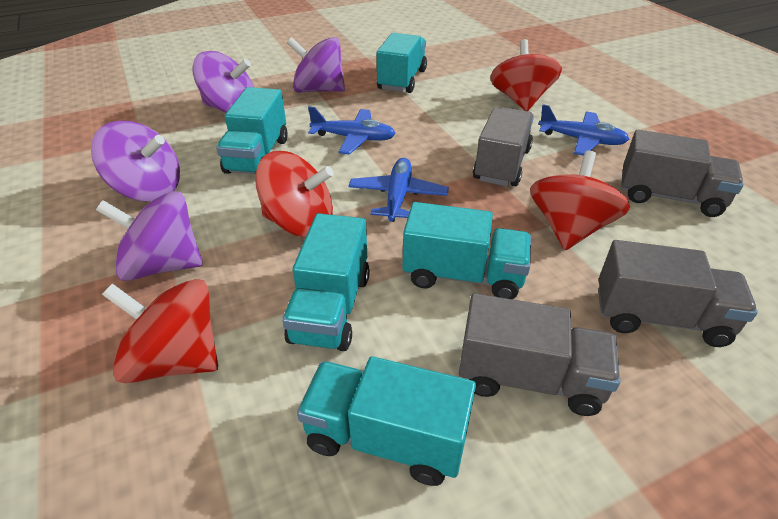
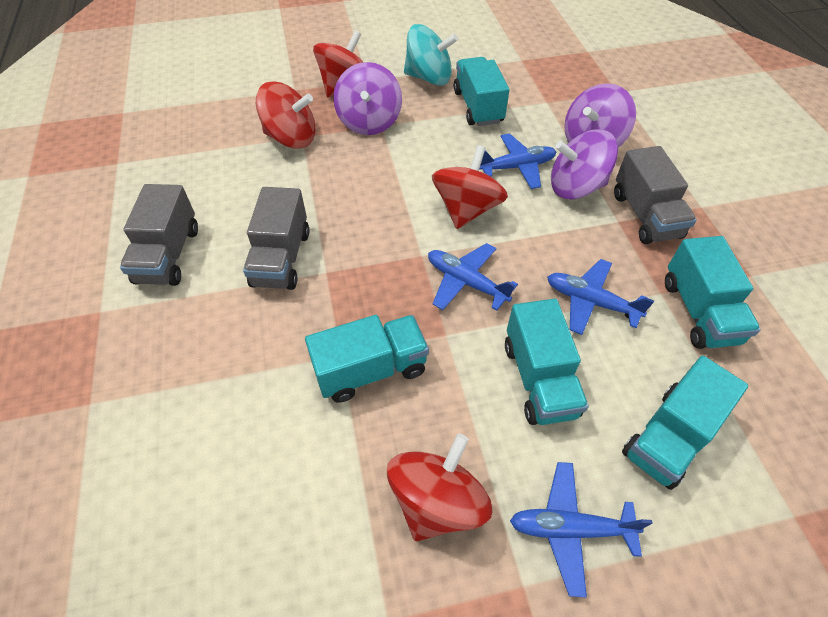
blue plane: 3 -> 4
grey truck: 4 -> 3
purple spinning top: 4 -> 3
turquoise spinning top: 0 -> 1

